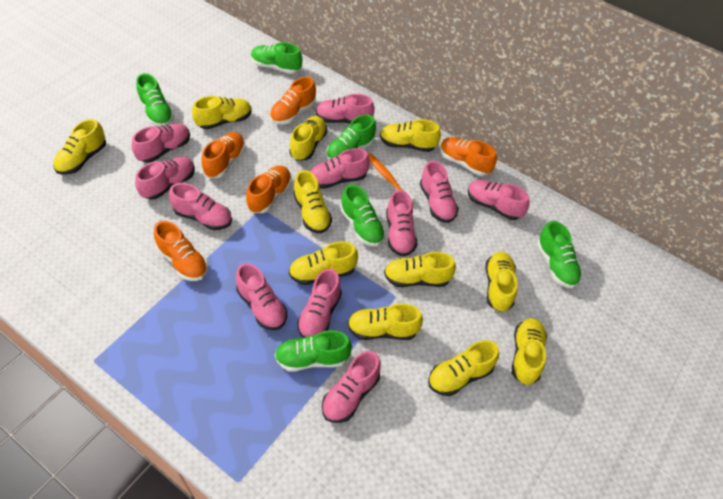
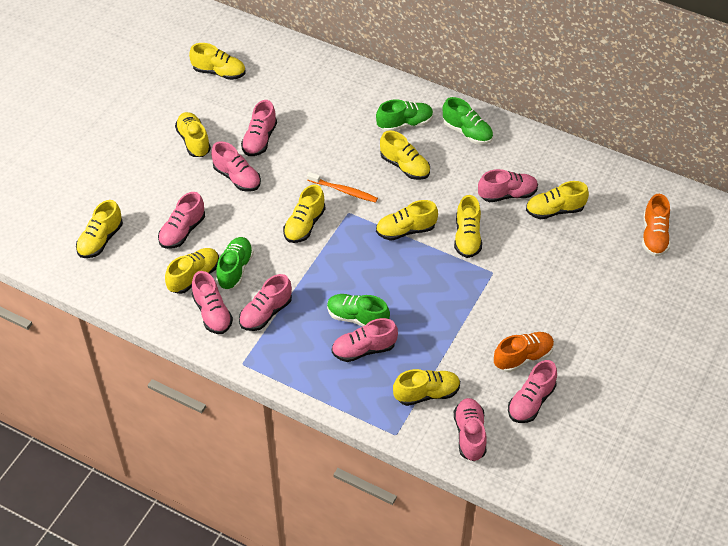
green shoe: 6 -> 4
orange shoe: 5 -> 2
pink shoe: 11 -> 9
yellow shoe: 11 -> 10

